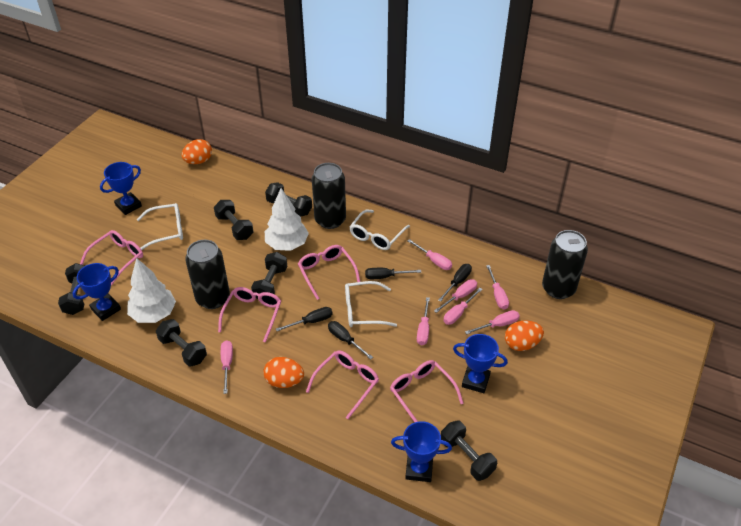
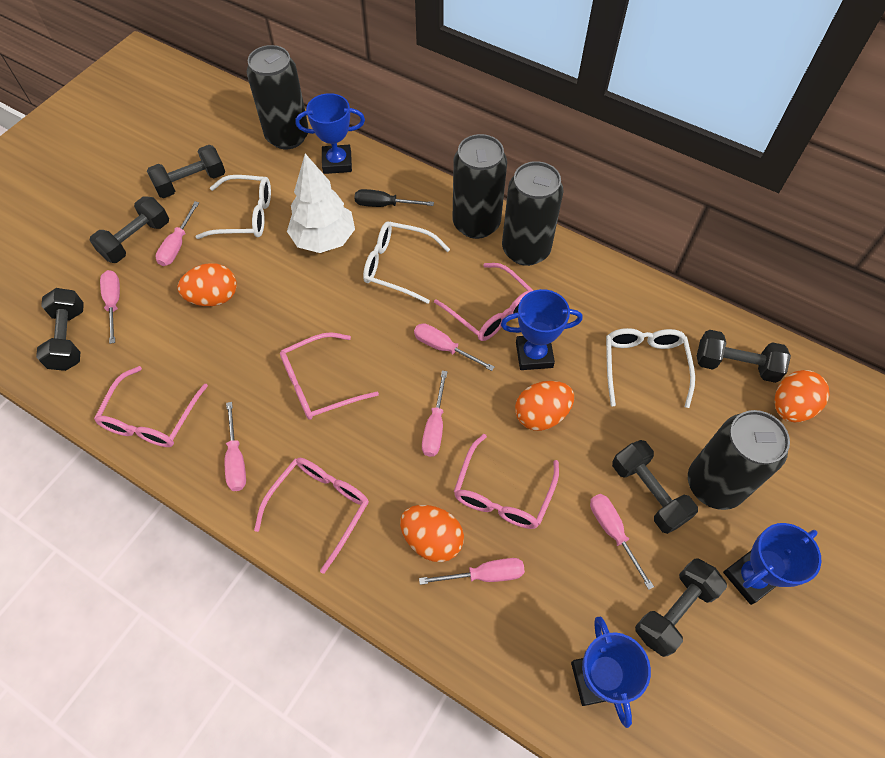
black can: 3 -> 4
black screwdriver: 4 -> 1
orange egg: 3 -> 4
white tree: 2 -> 1

